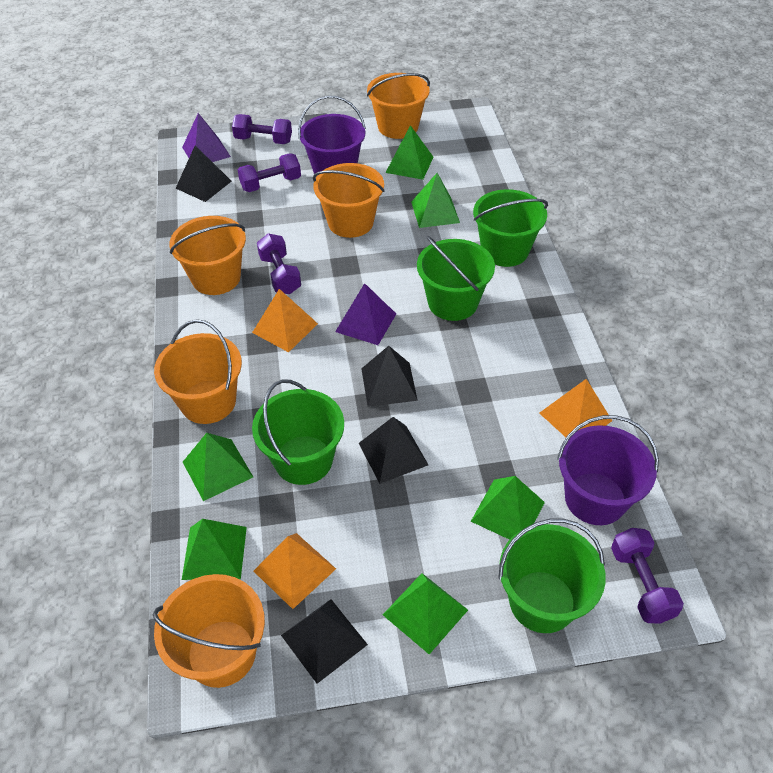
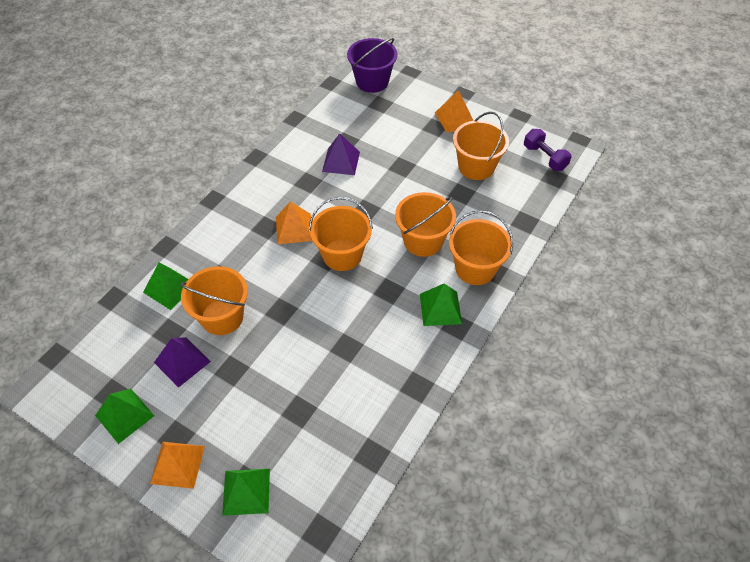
black pyramid: 4 -> 0
green bucket: 4 -> 0
green pyramid: 6 -> 4
purple bucket: 2 -> 1
purple dumbbell: 4 -> 1

